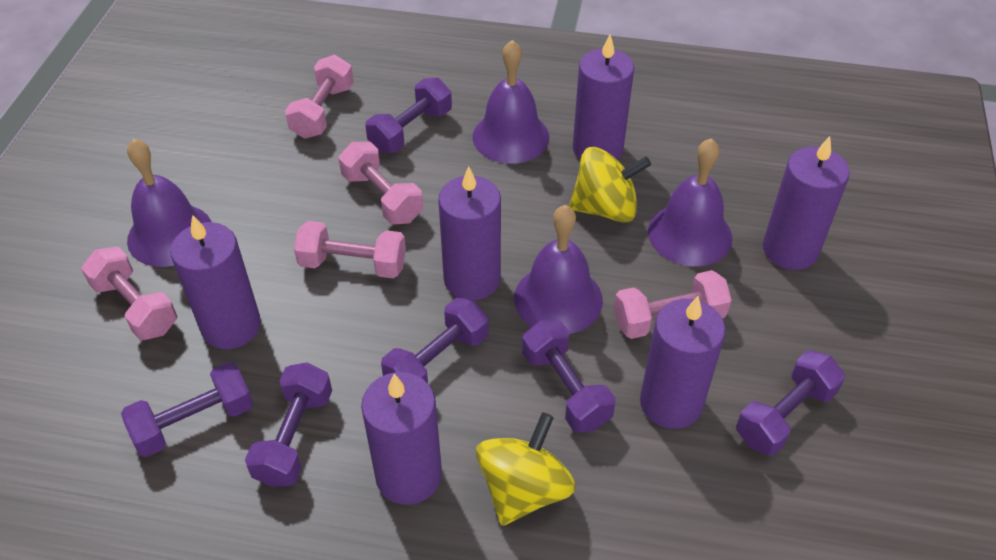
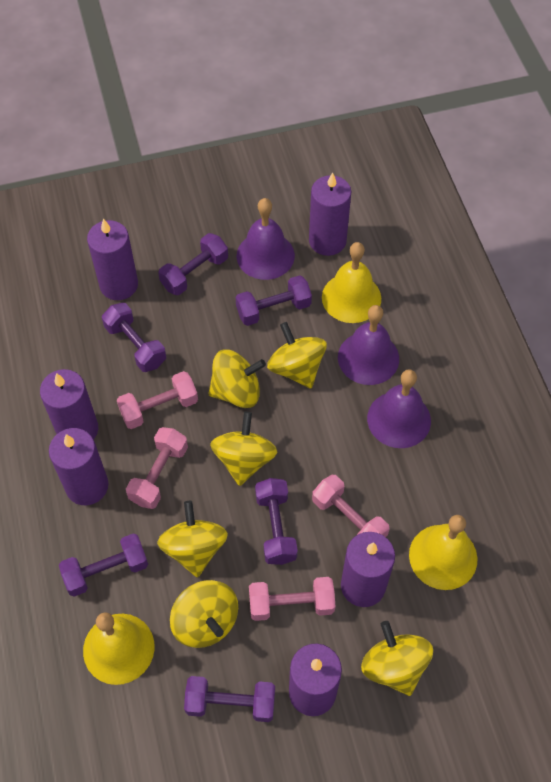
pink dumbbell: 5 -> 4
purple bell: 4 -> 3
yellow bell: 0 -> 3
yellow spinning top: 2 -> 6

